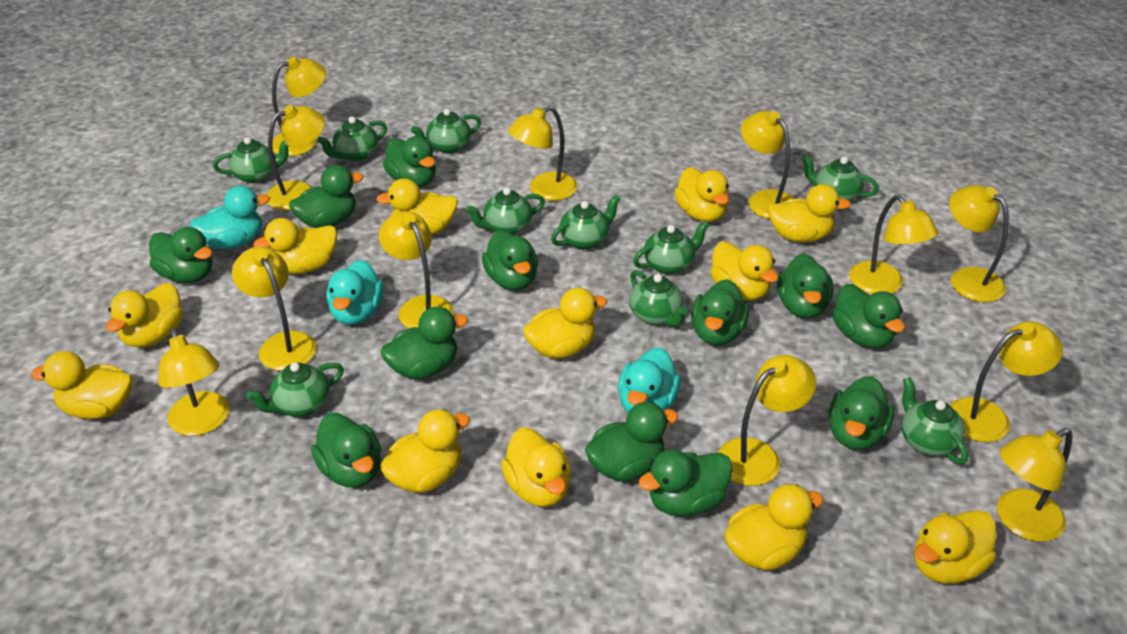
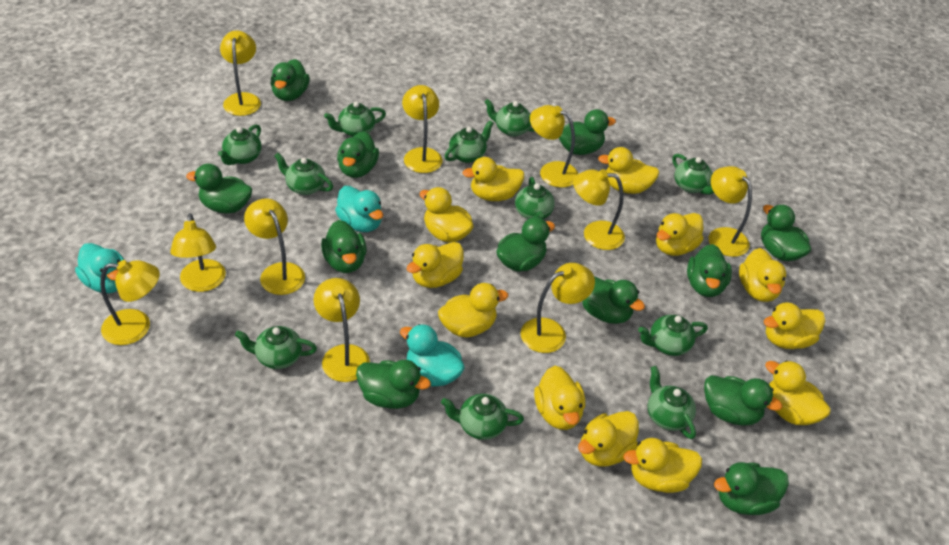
green teapot: 10 -> 11
yellow lamp: 12 -> 10

